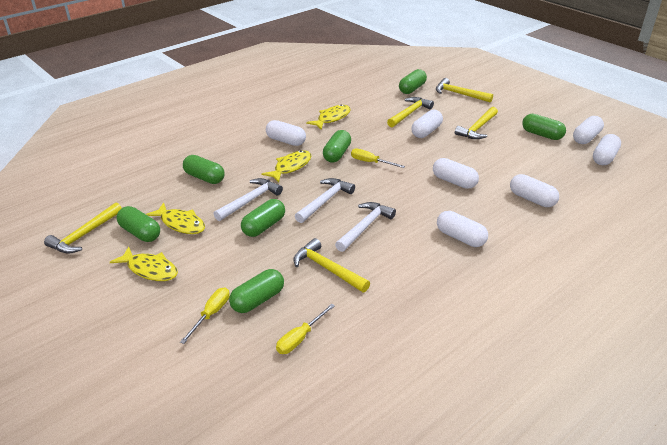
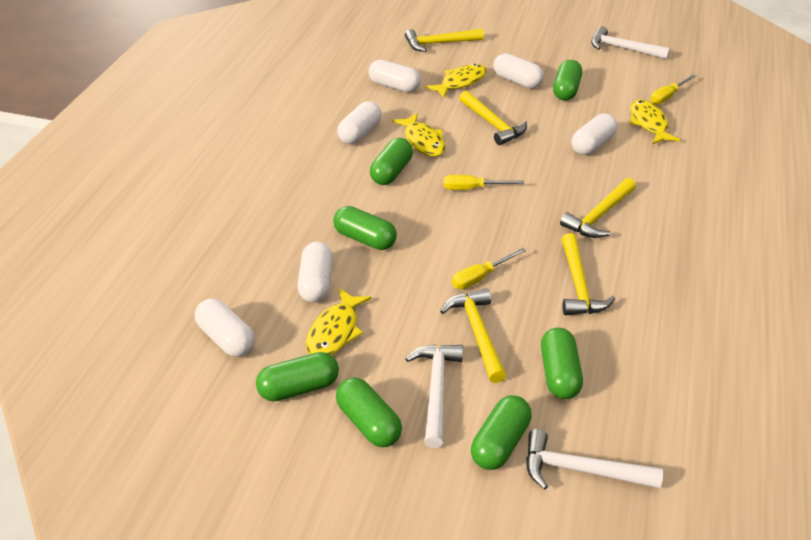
white capsule: 7 -> 6

